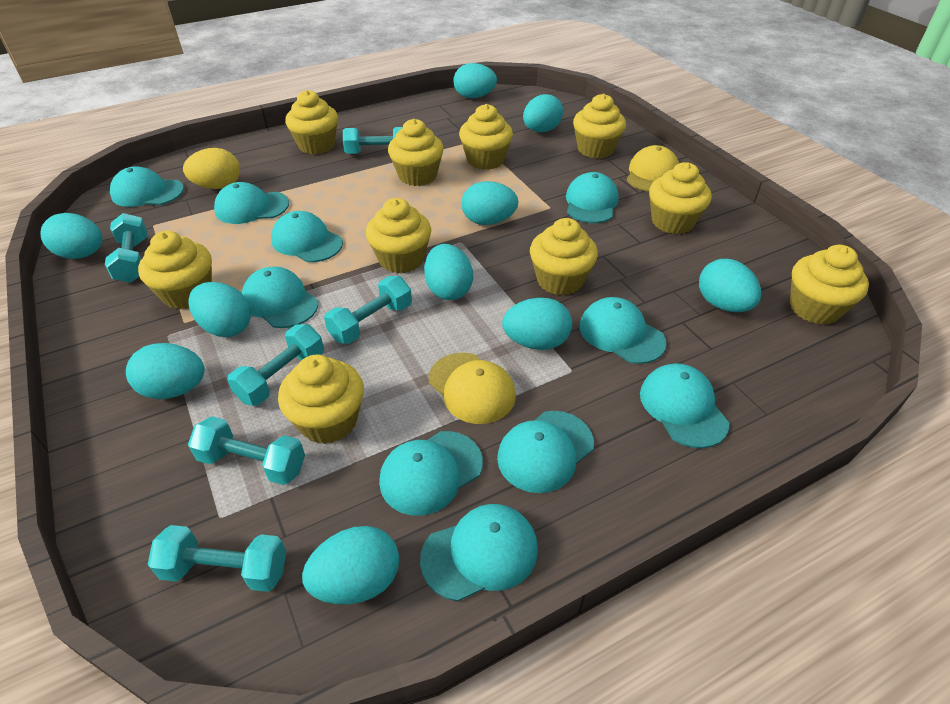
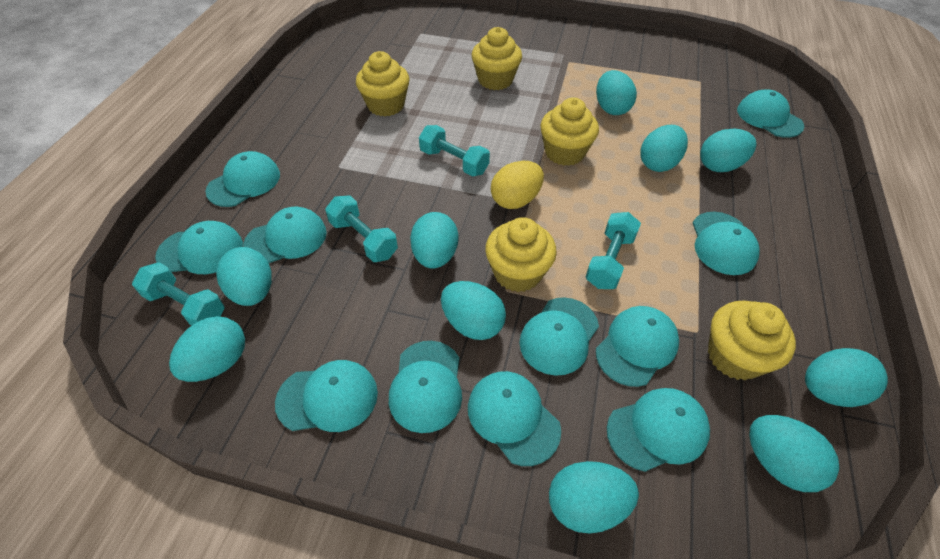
turquoise cap: 10 -> 11
turquoise dumbbell: 6 -> 4
yellow cap: 2 -> 0
yellow cupcake: 10 -> 5

